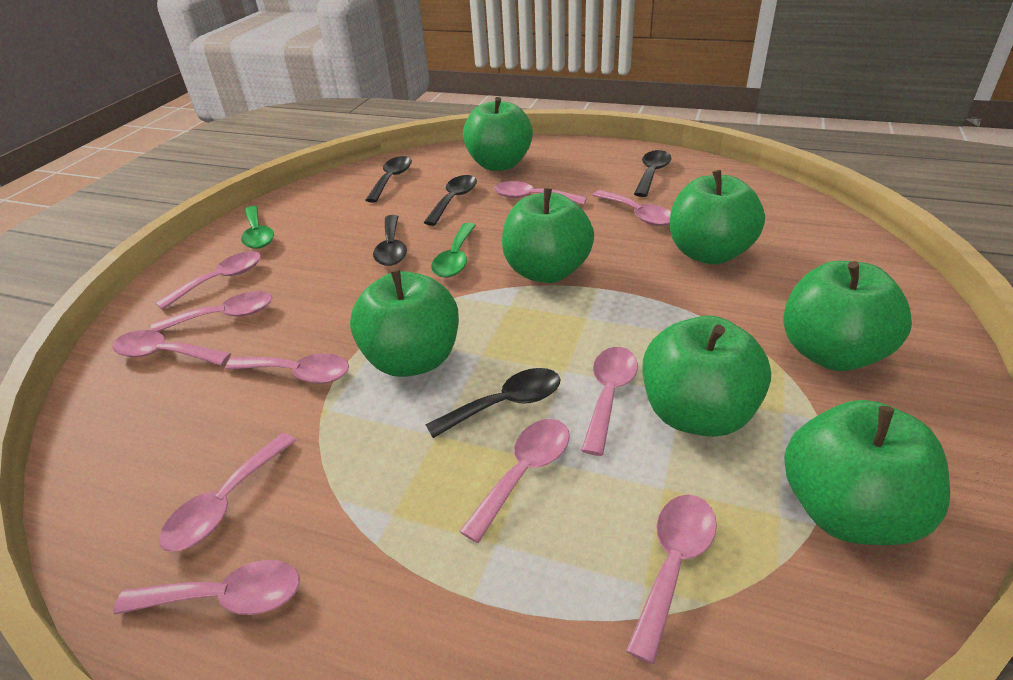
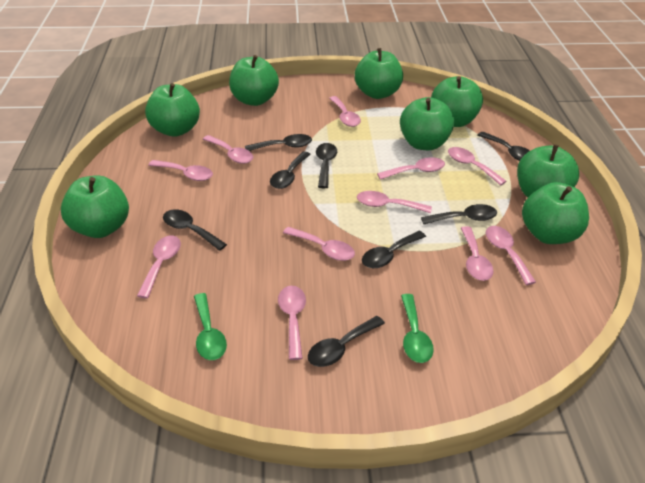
black spoon: 5 -> 8
green apple: 7 -> 8

